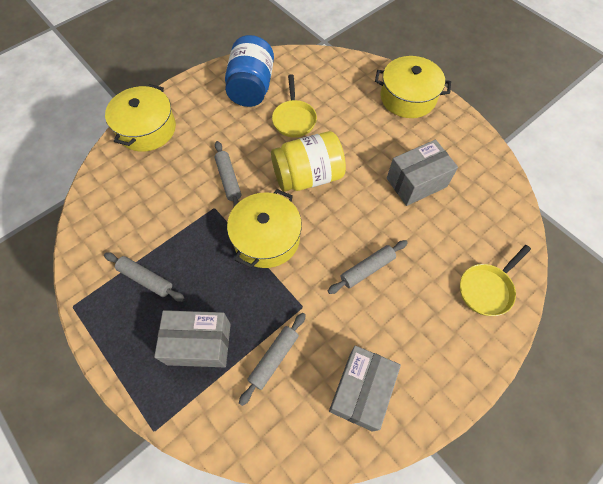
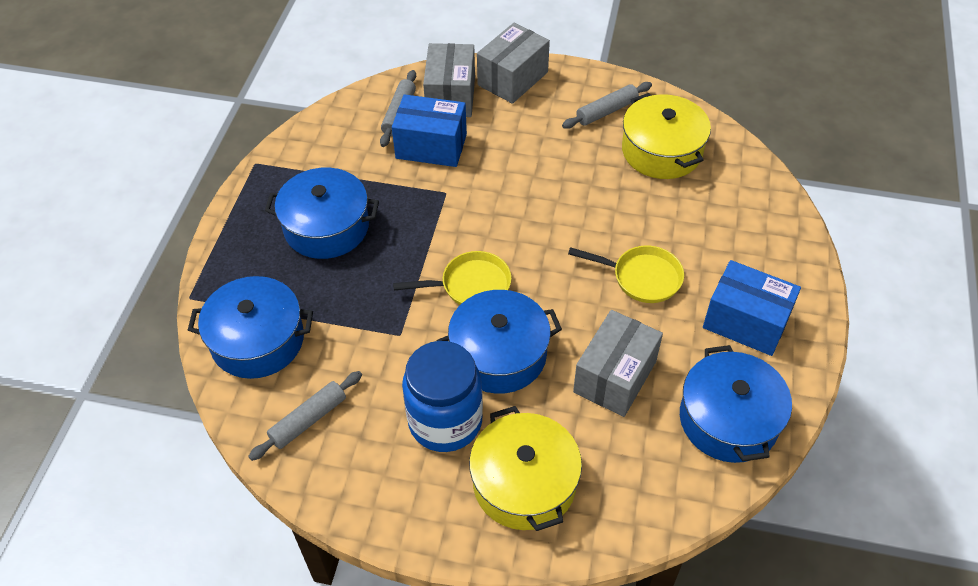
blue box: 0 -> 2
blue pot: 0 -> 4
grey rolling pin: 4 -> 3
yellow jar: 1 -> 0
yellow pot: 3 -> 2

